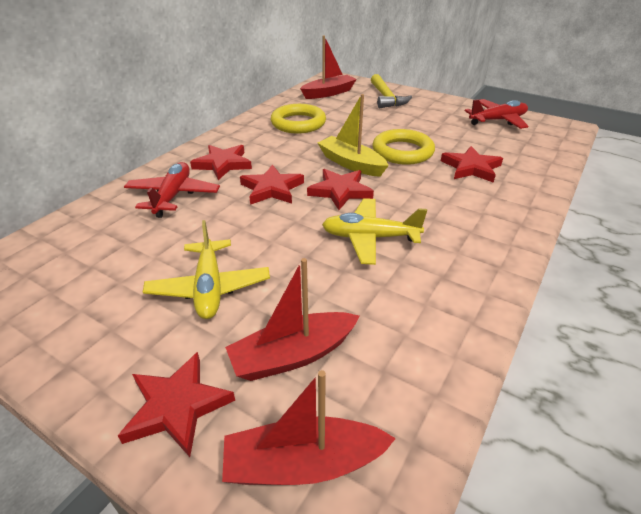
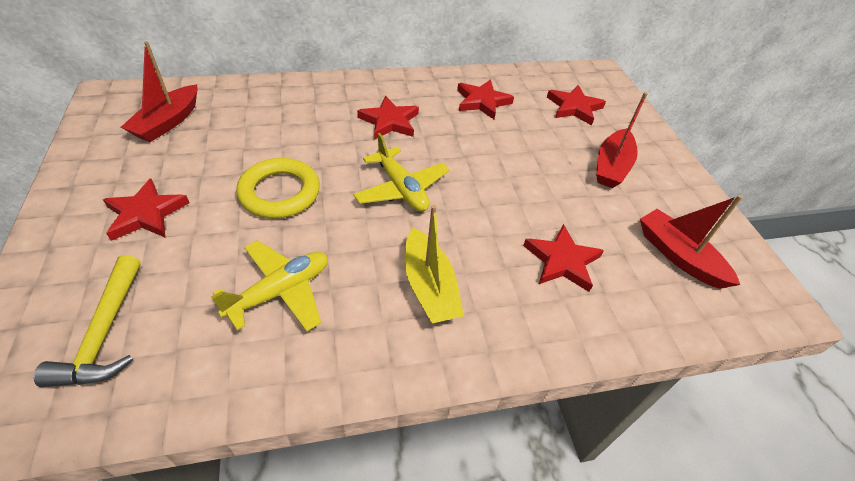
red plane: 2 -> 0
yellow ring: 2 -> 1

